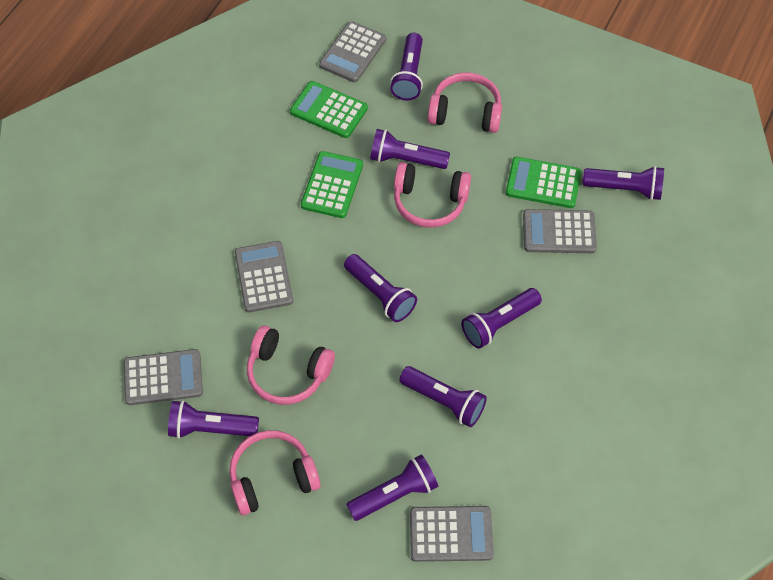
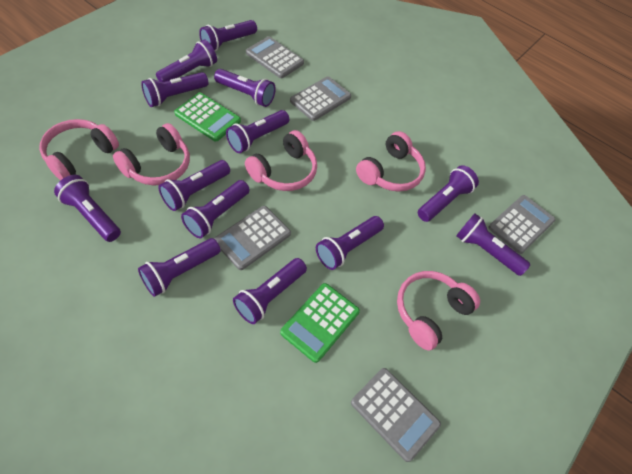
green calculator: 3 -> 2
pink headphones: 4 -> 5
purple flashlight: 8 -> 13

